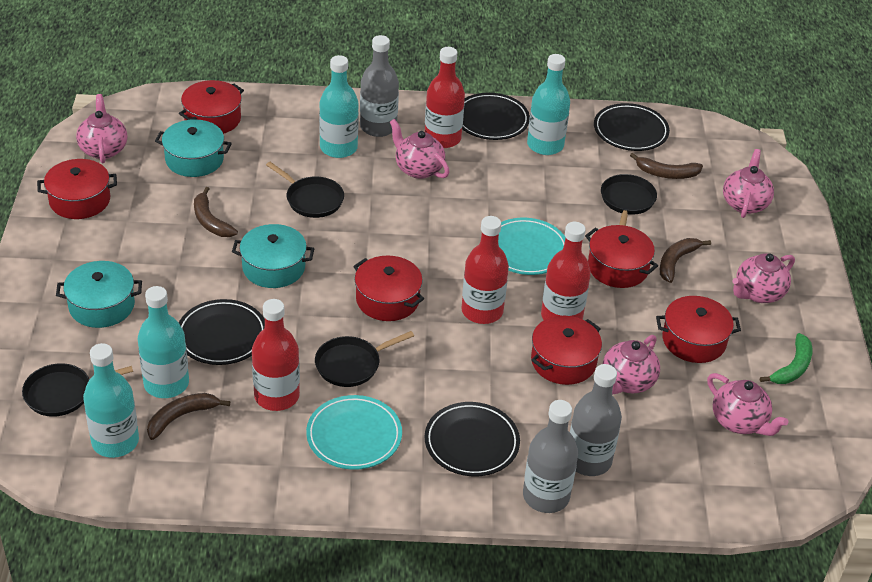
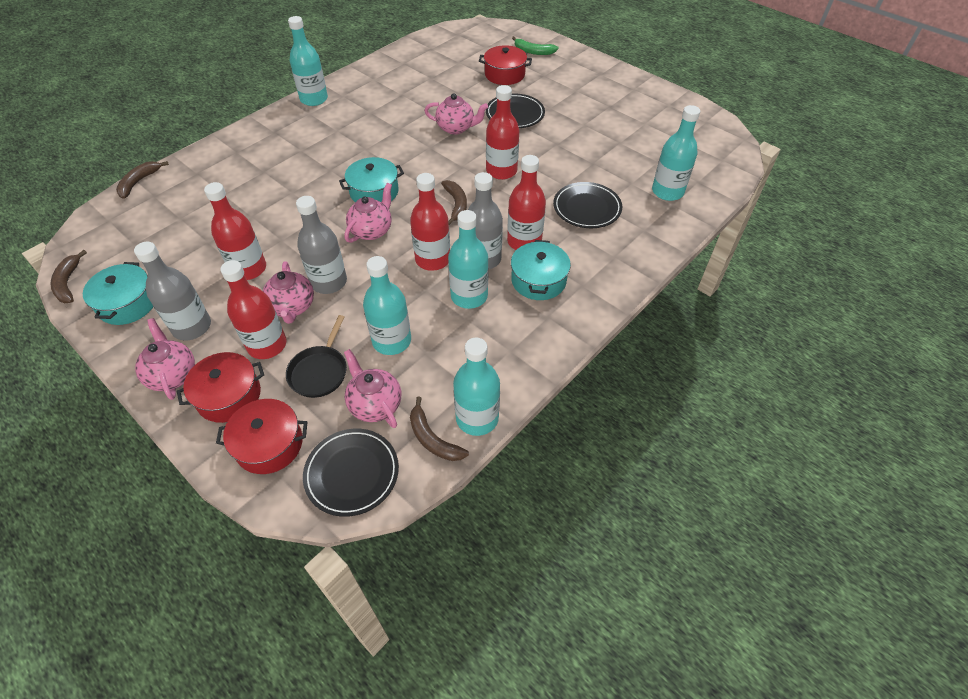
black pan: 4 -> 1
black plate: 4 -> 3
pink teapot: 6 -> 5
red bottle: 4 -> 5
red pot: 6 -> 3
turquoise bottle: 4 -> 5
turquoise plate: 2 -> 0

